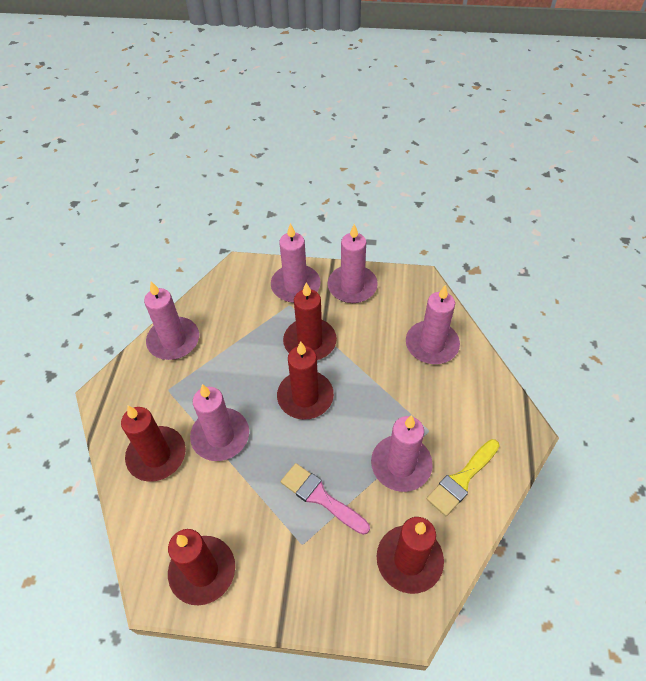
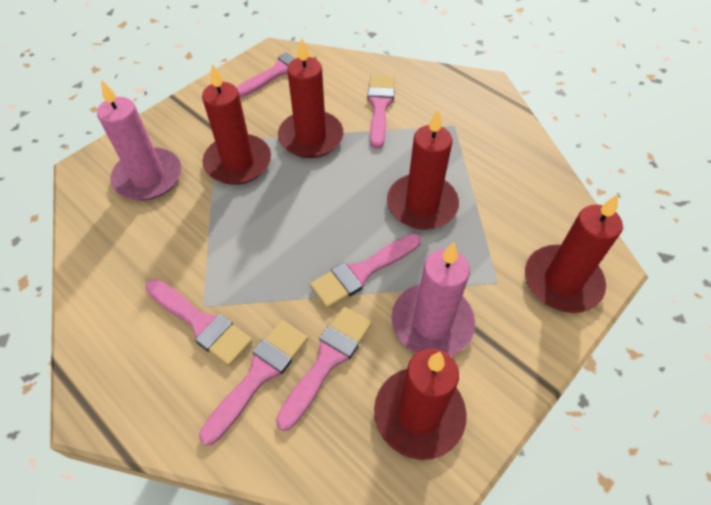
pink brush: 1 -> 6
pink candle: 6 -> 2
yellow brush: 1 -> 0

